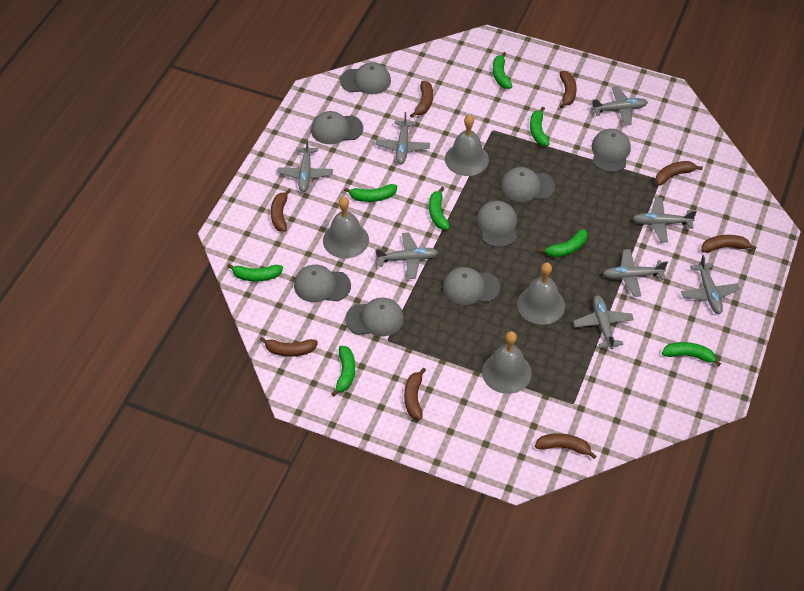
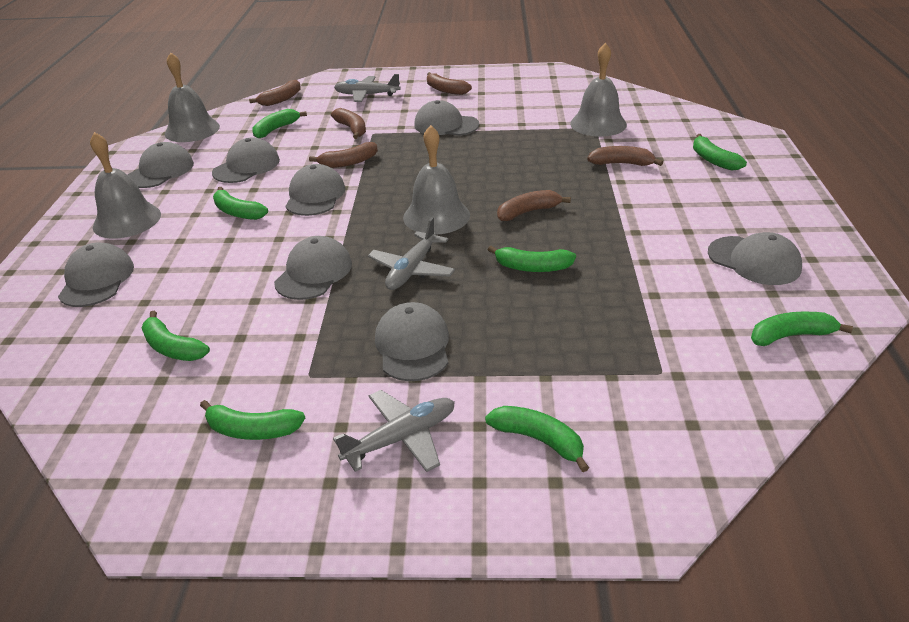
brown banana: 8 -> 6
grey plane: 8 -> 3

